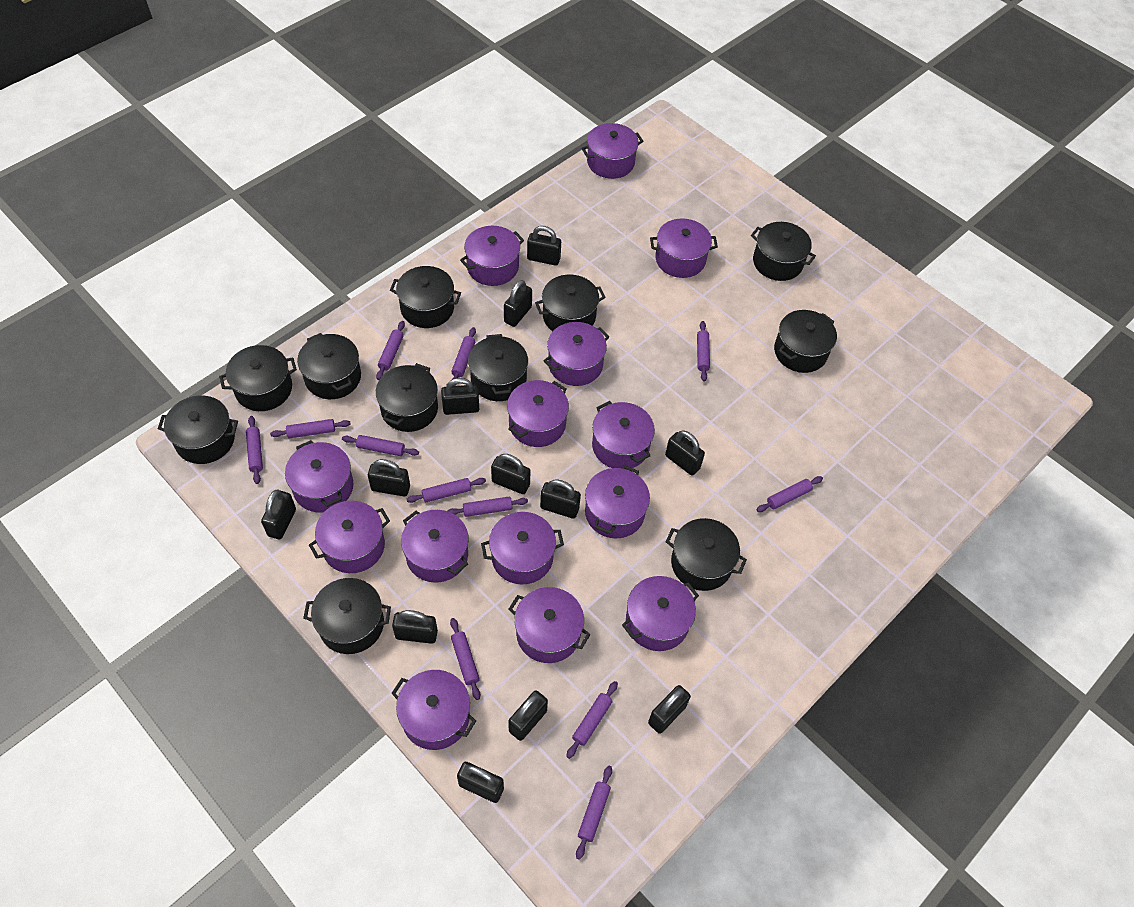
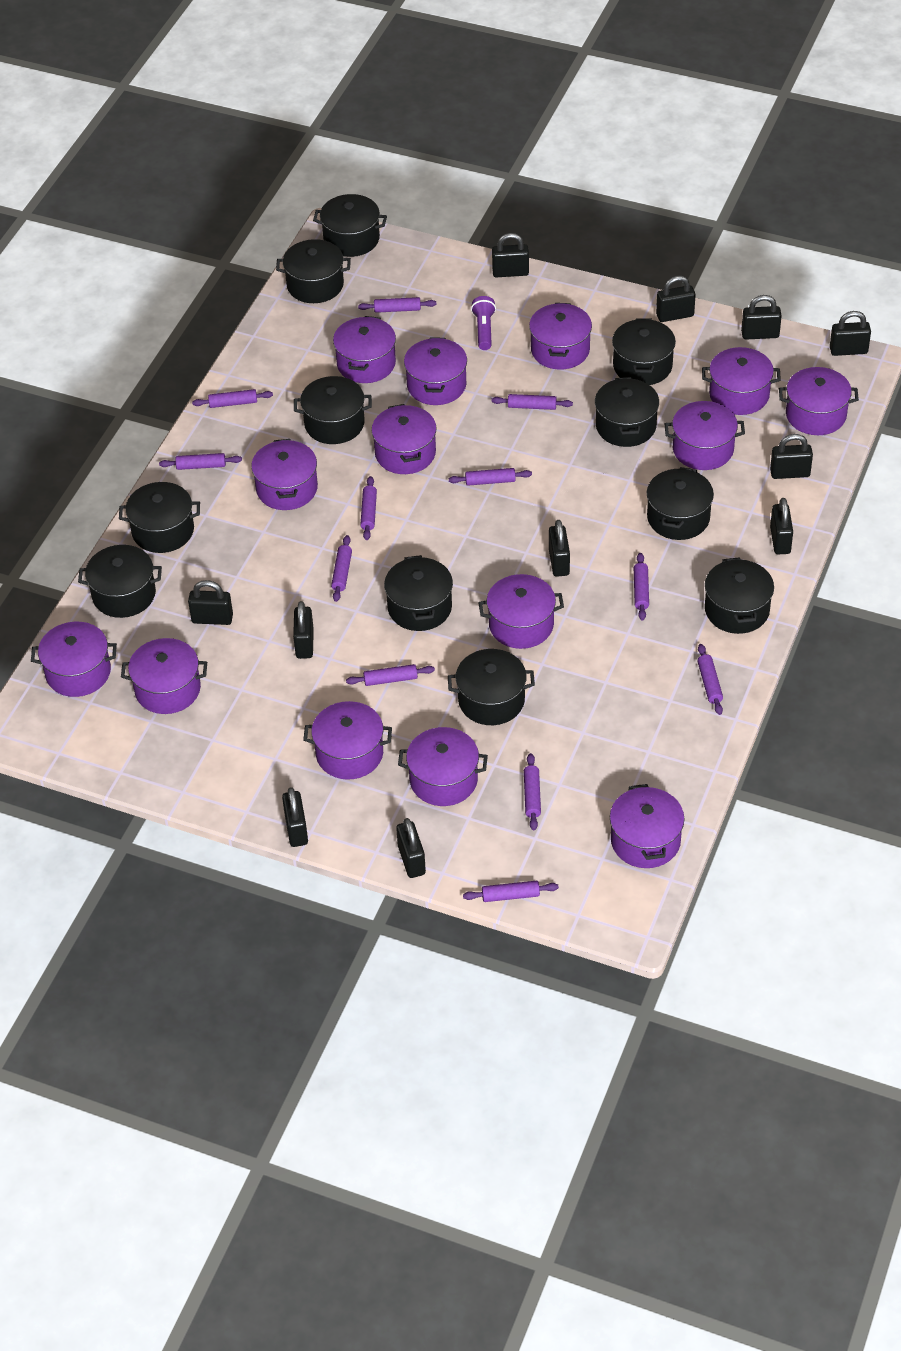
black padlock: 12 -> 11
purple flashlight: 0 -> 1

